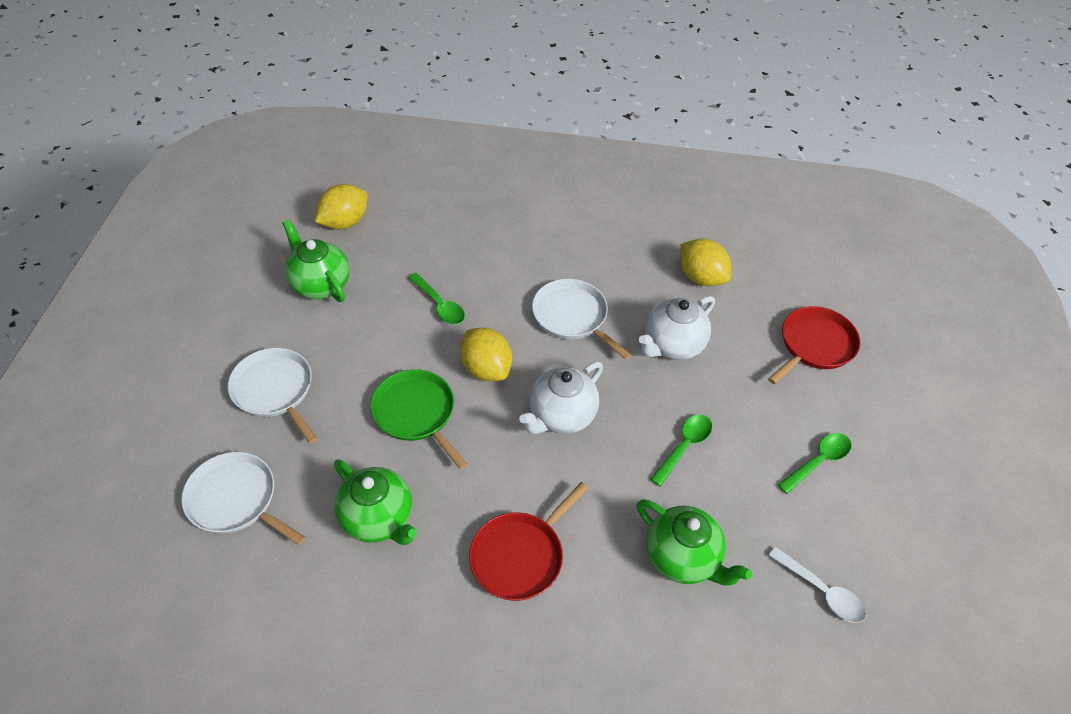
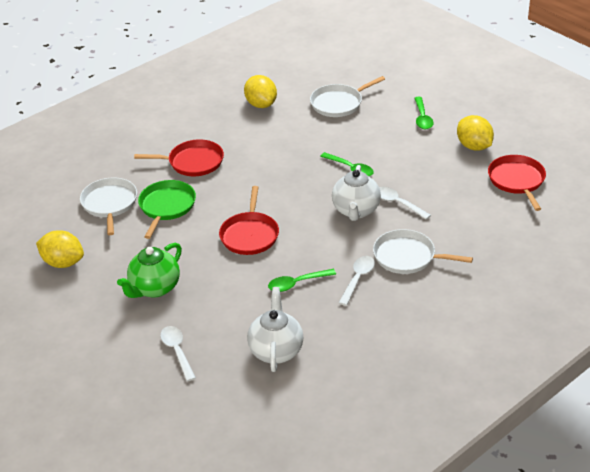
green teapot: 3 -> 1
red pan: 2 -> 3
white spoon: 1 -> 3

